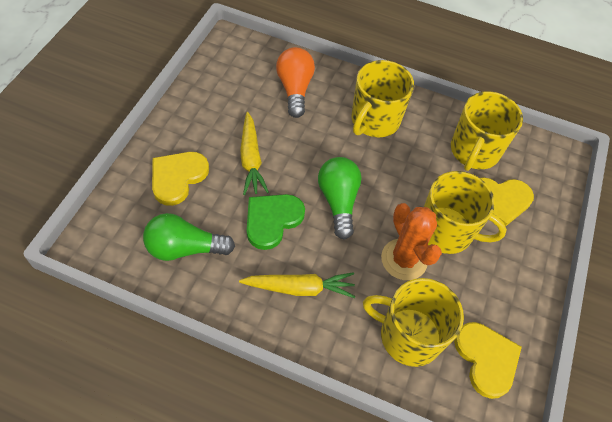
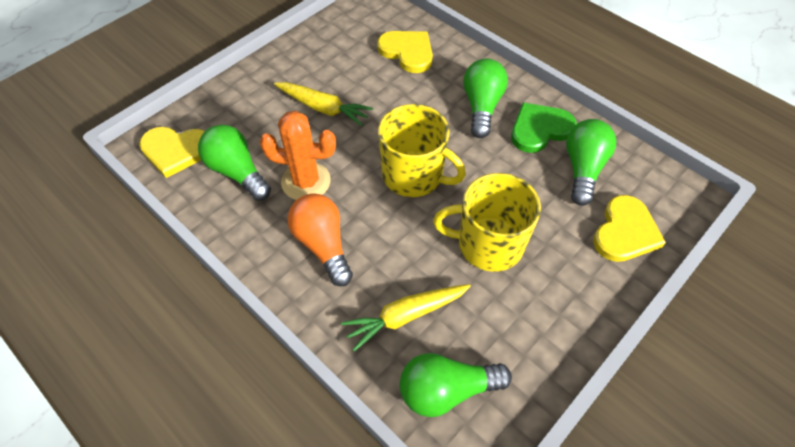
green light bulb: 2 -> 4
yellow mug: 4 -> 2

